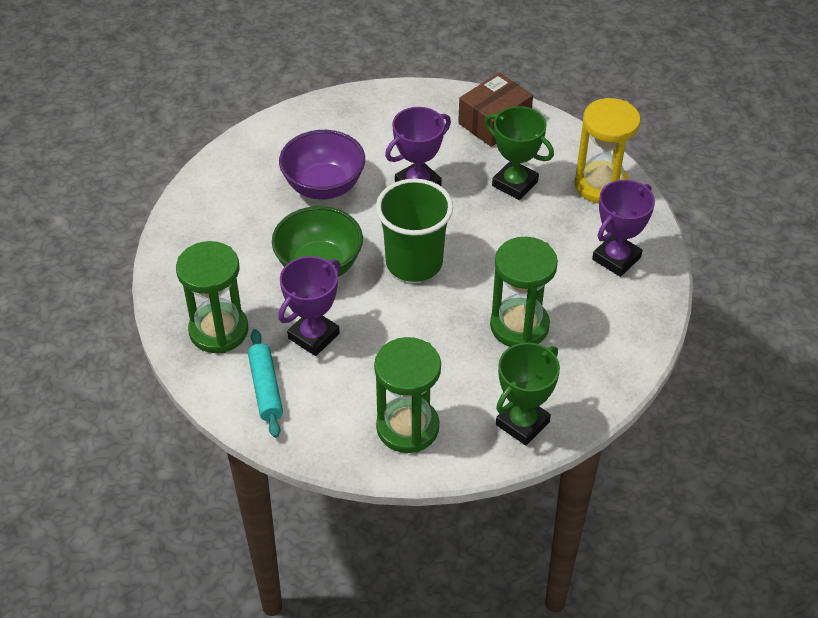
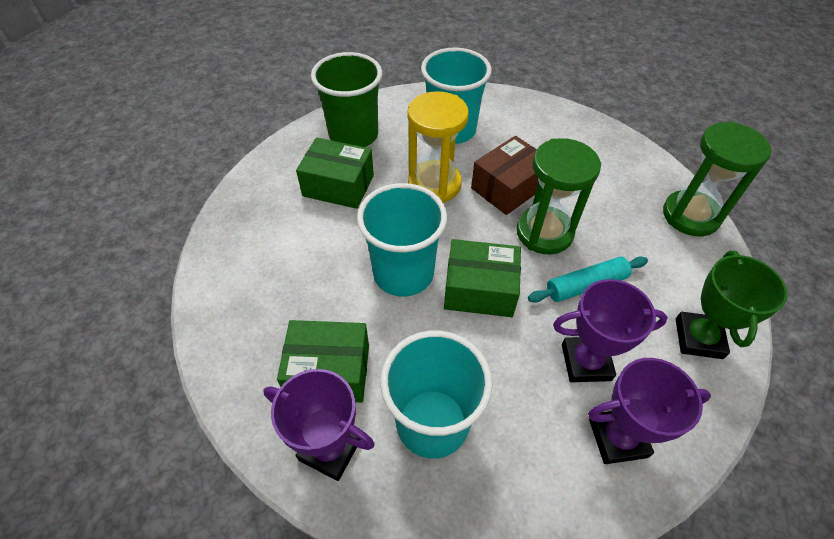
green bowl: 1 -> 0
green box: 0 -> 3
green hourglass: 3 -> 2
green trophy: 2 -> 1
purple bowl: 1 -> 0
turquoise cup: 0 -> 3

